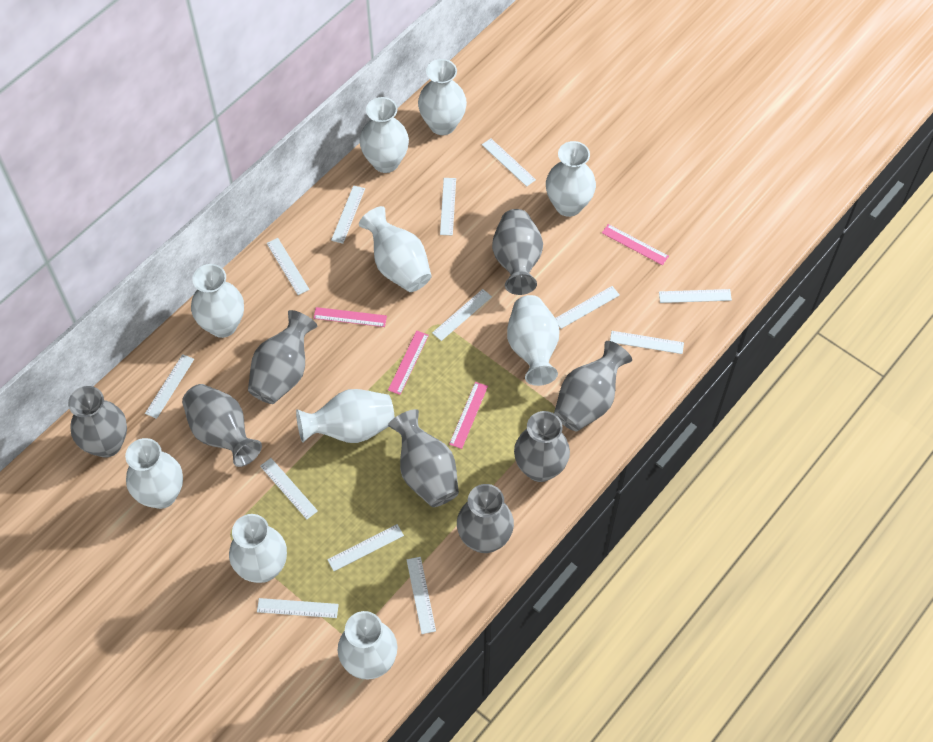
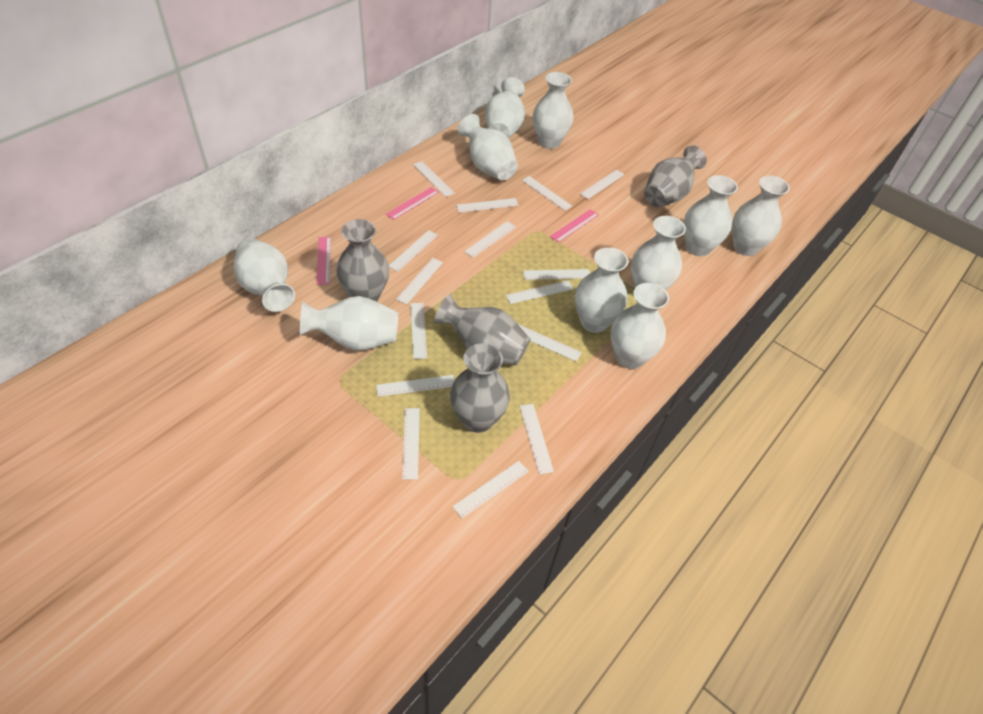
grey vase: 8 -> 4
pink ruler: 4 -> 3
white ruler: 13 -> 15

